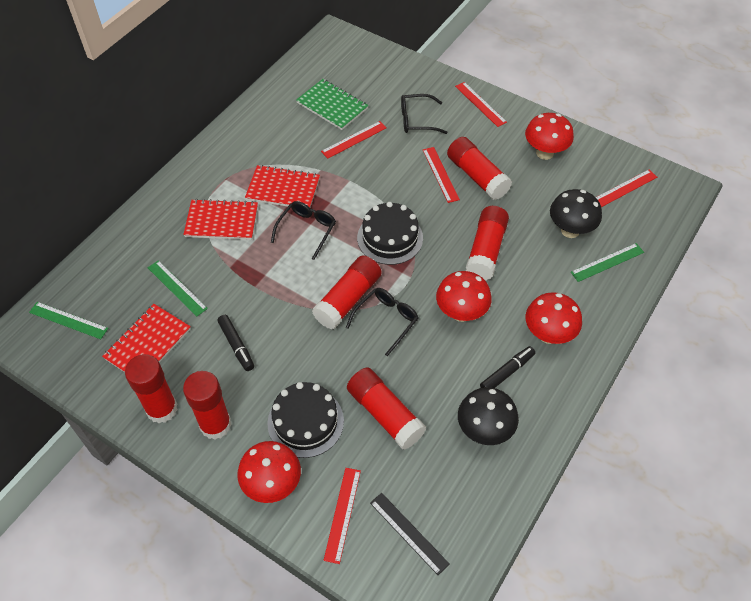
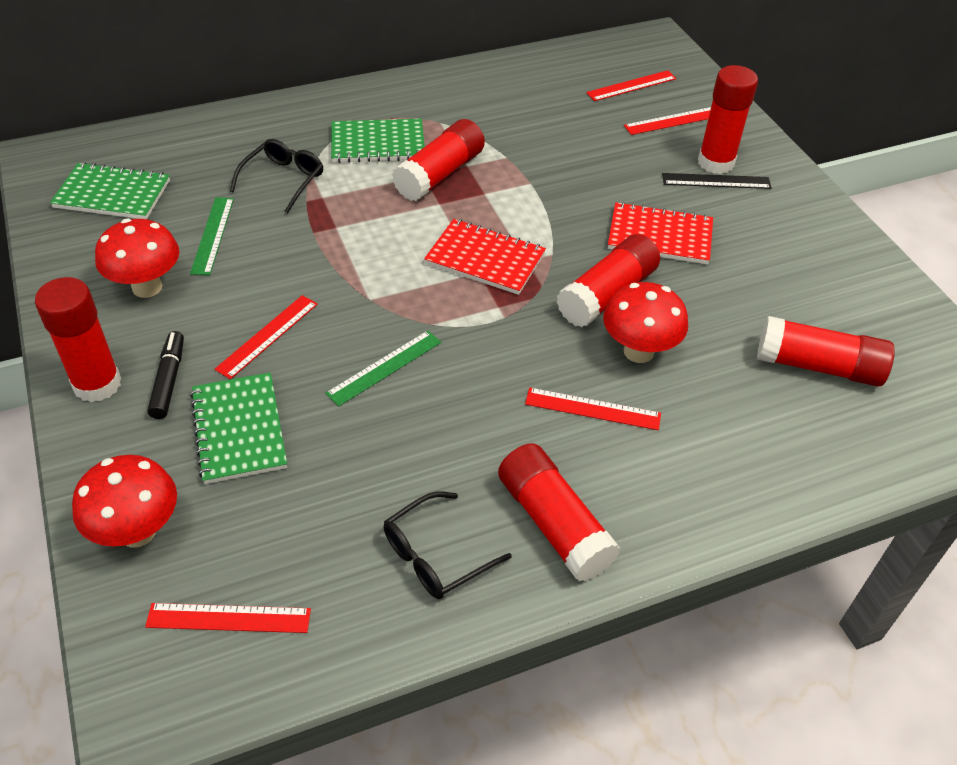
black cake: 2 -> 0
black glasses: 3 -> 2
black marker: 2 -> 1
black mushroom: 2 -> 0
green notebook: 1 -> 3
green ruler: 3 -> 2
red mushroom: 4 -> 3
red notebook: 3 -> 2

